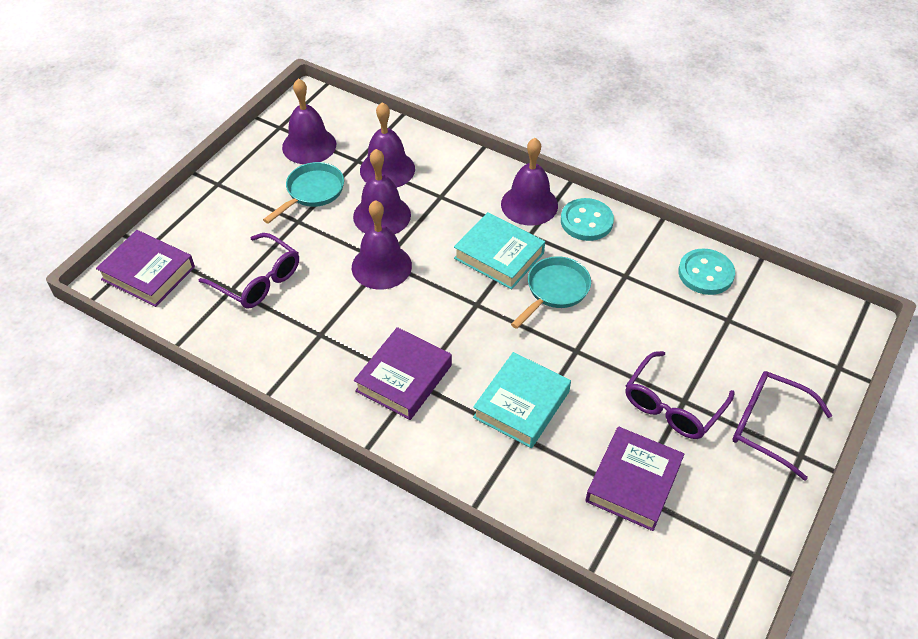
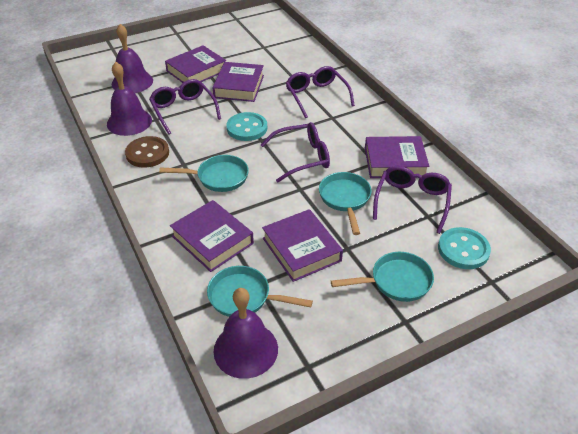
brown button: 0 -> 1
purple bell: 5 -> 3
purple book: 3 -> 5
purple glasses: 3 -> 4
turquoise book: 2 -> 0
turquoise pan: 2 -> 4

